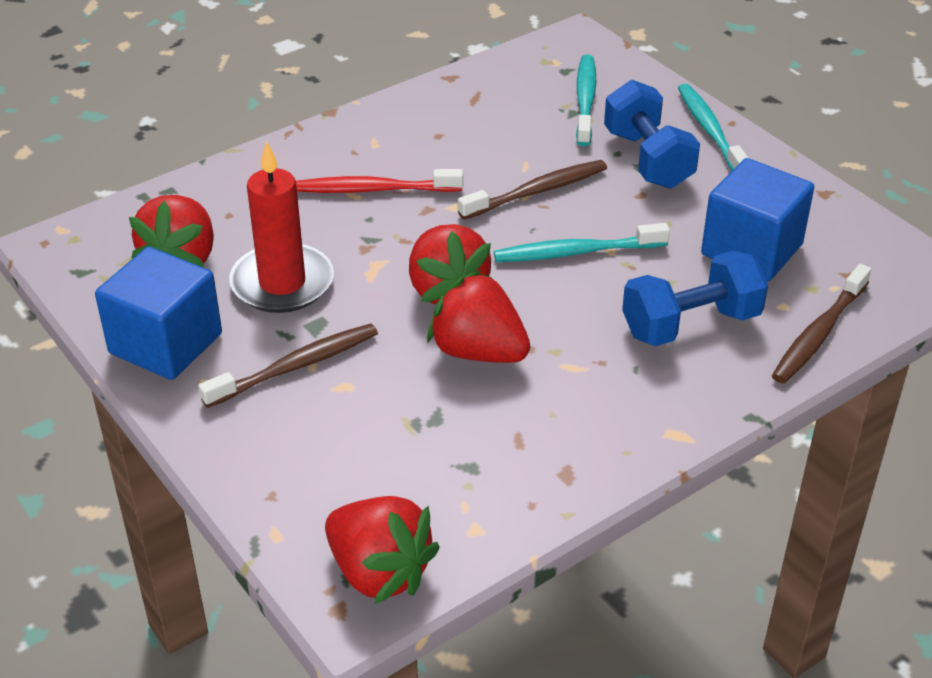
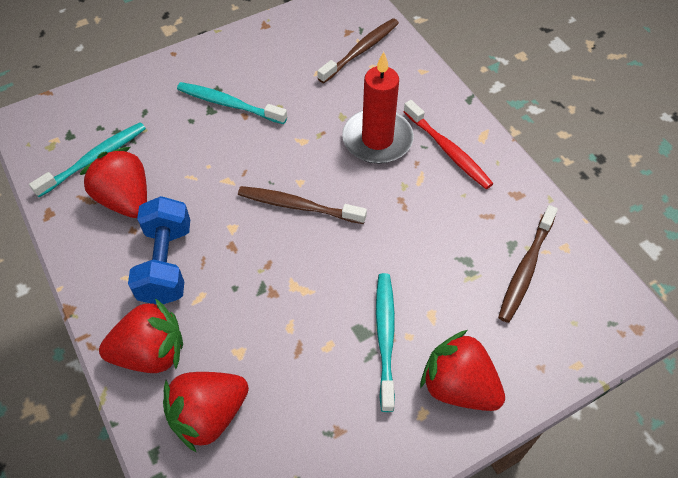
blue cube: 2 -> 0
blue dumbbell: 2 -> 1

